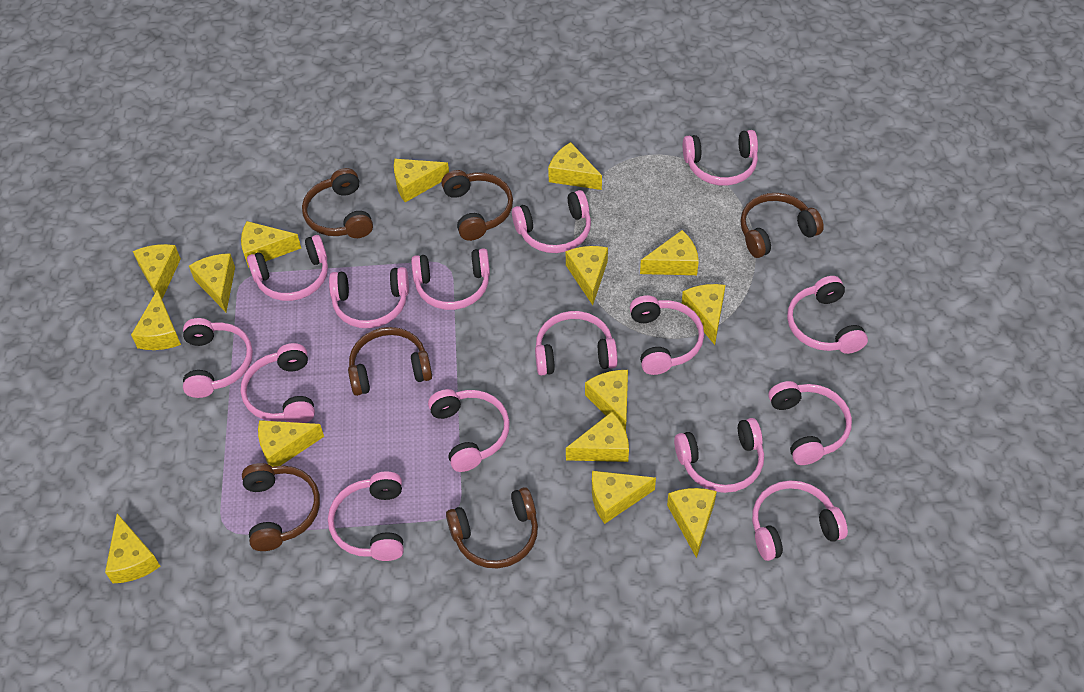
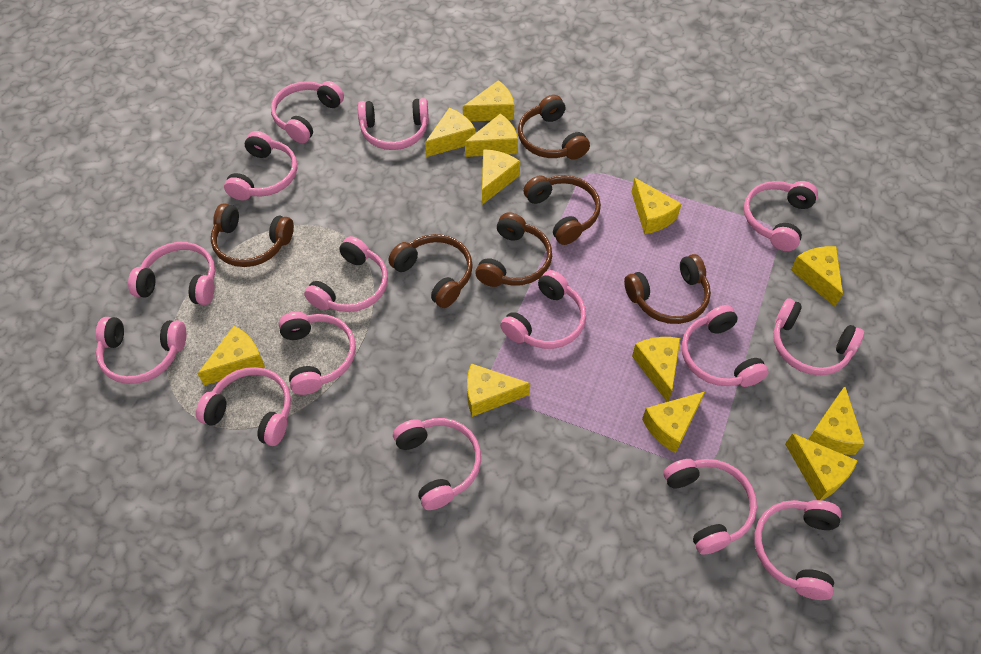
yellow cheese: 15 -> 12

